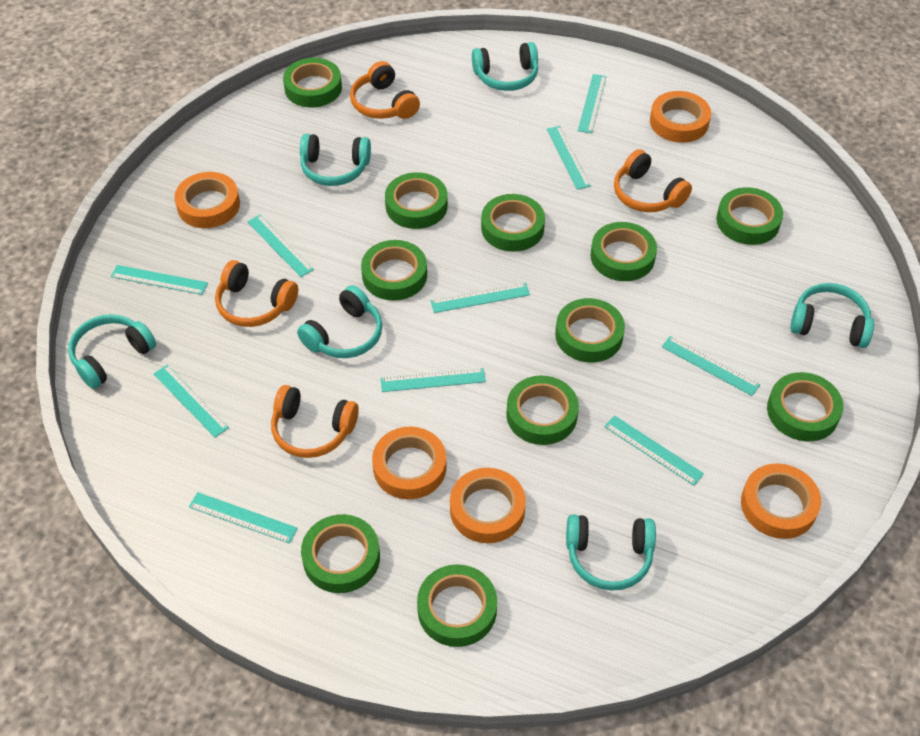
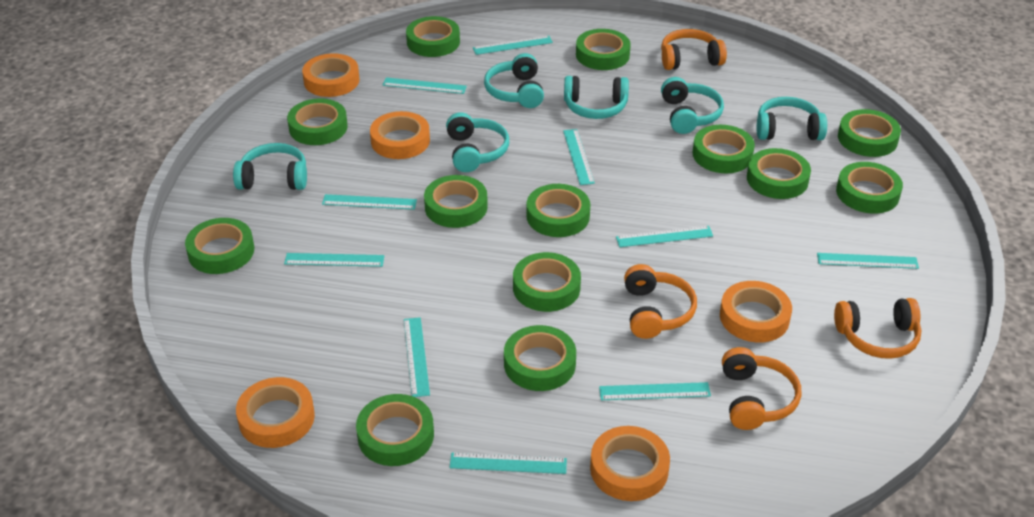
green tape: 11 -> 13

